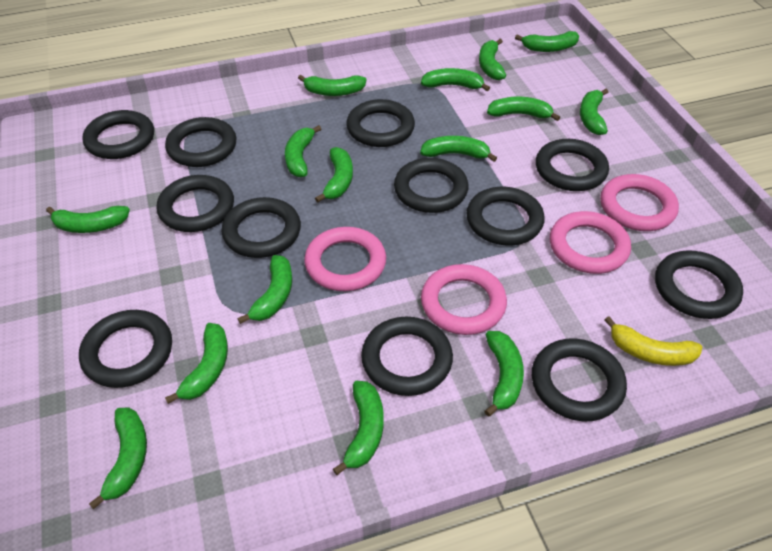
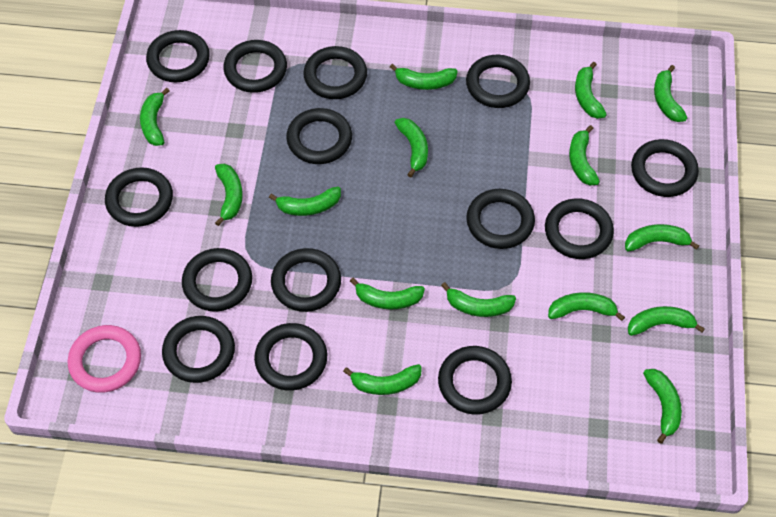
black ring: 12 -> 14
pink ring: 4 -> 1
yellow banana: 1 -> 0

